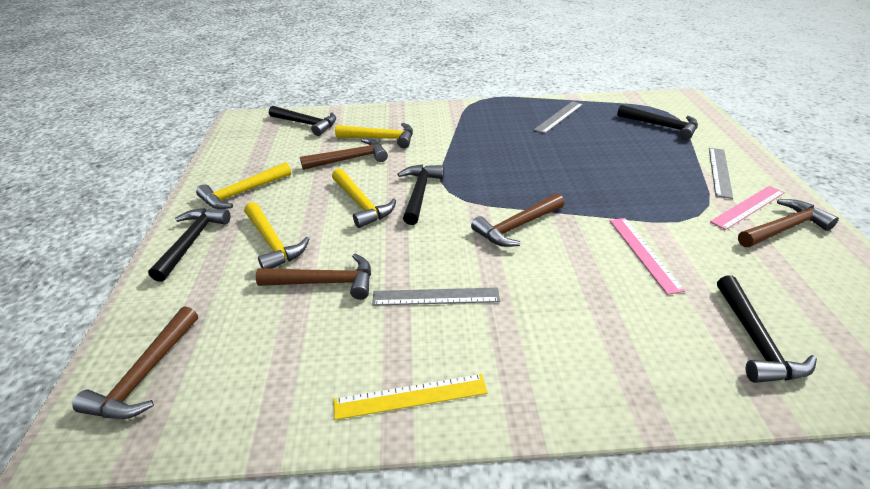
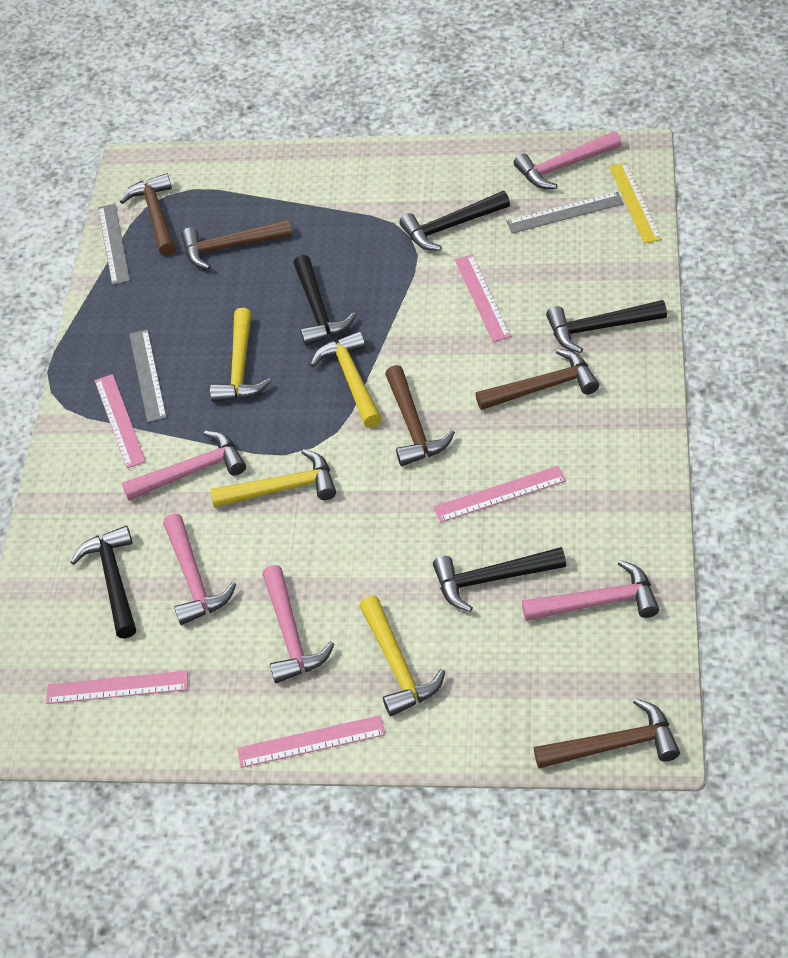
pink hammer: 0 -> 5
pink ruler: 2 -> 5

